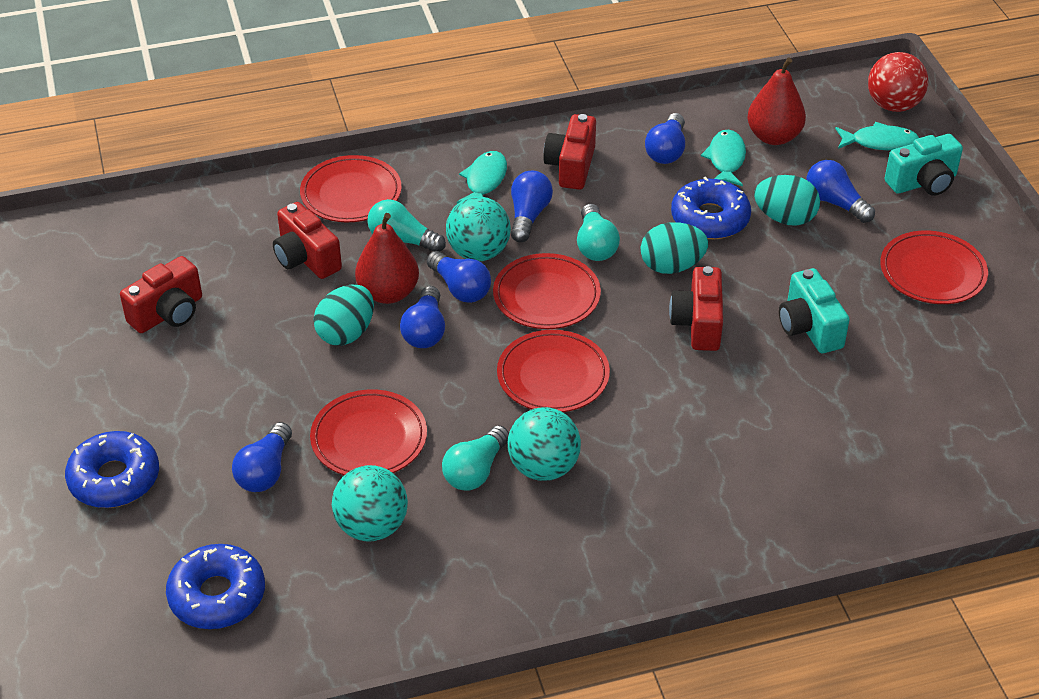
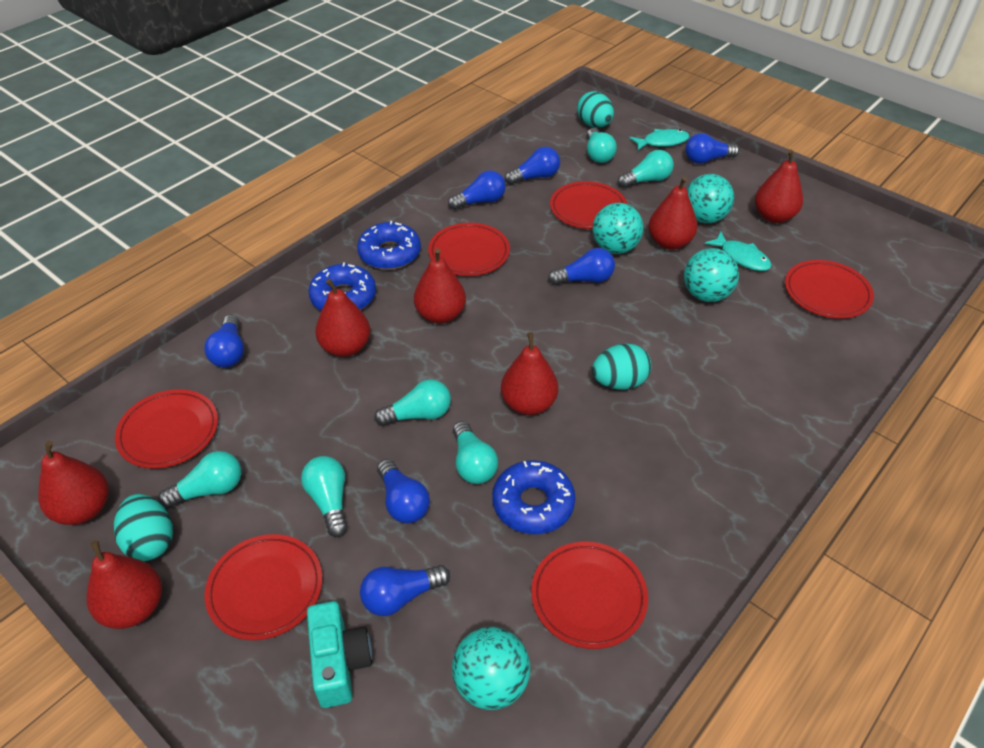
blue light bulb: 6 -> 7
red ball: 1 -> 0
red camera: 4 -> 0
red pear: 2 -> 7
red plate: 5 -> 6
turquoise ball: 3 -> 4
turquoise camera: 2 -> 1
turquoise fish: 3 -> 2
turquoise light bulb: 3 -> 6

